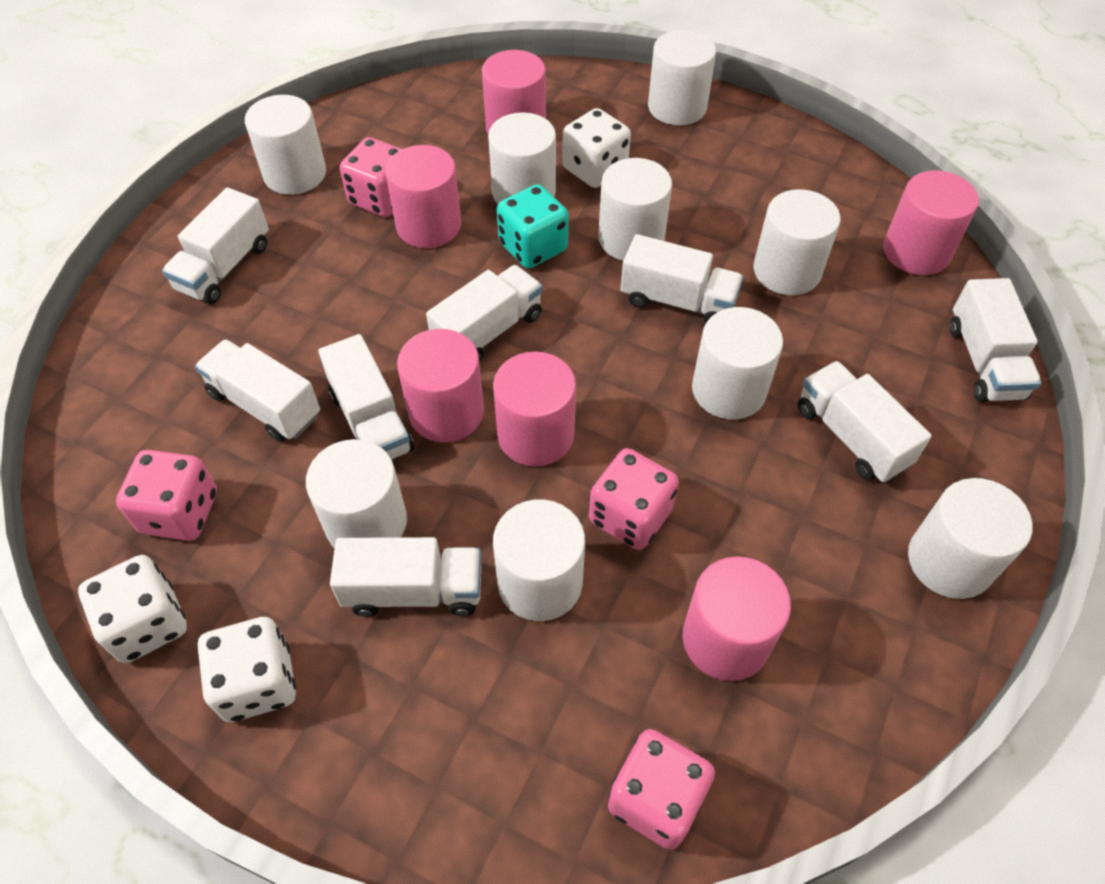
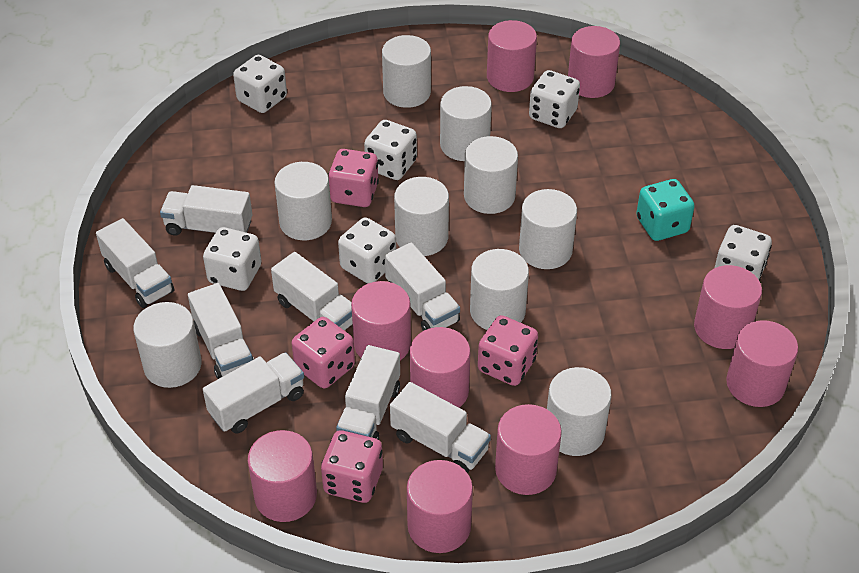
pink cylinder: 6 -> 9
white dice: 3 -> 6

